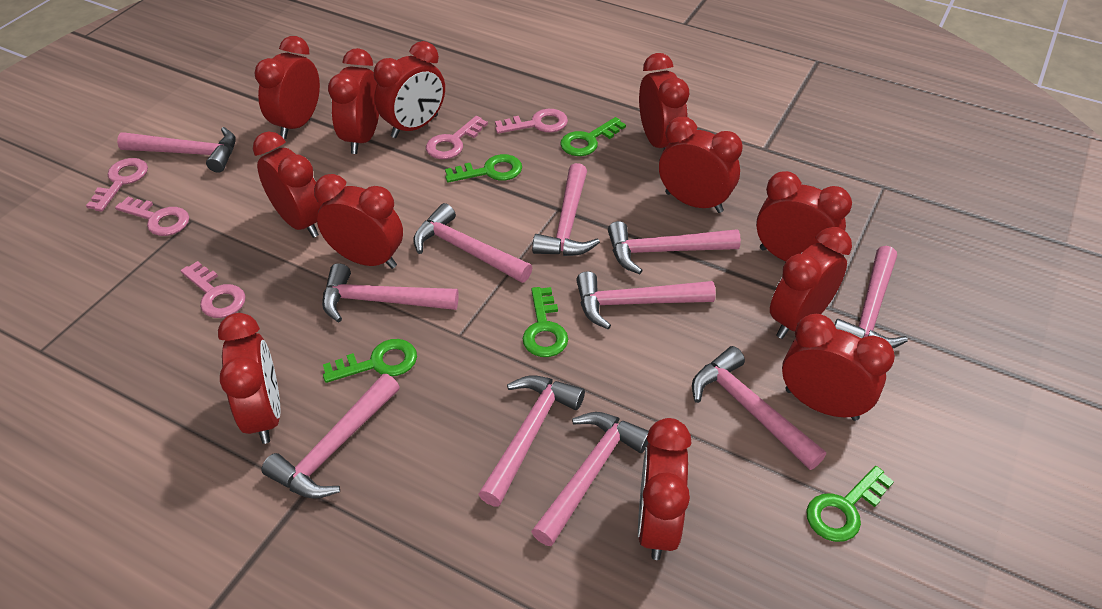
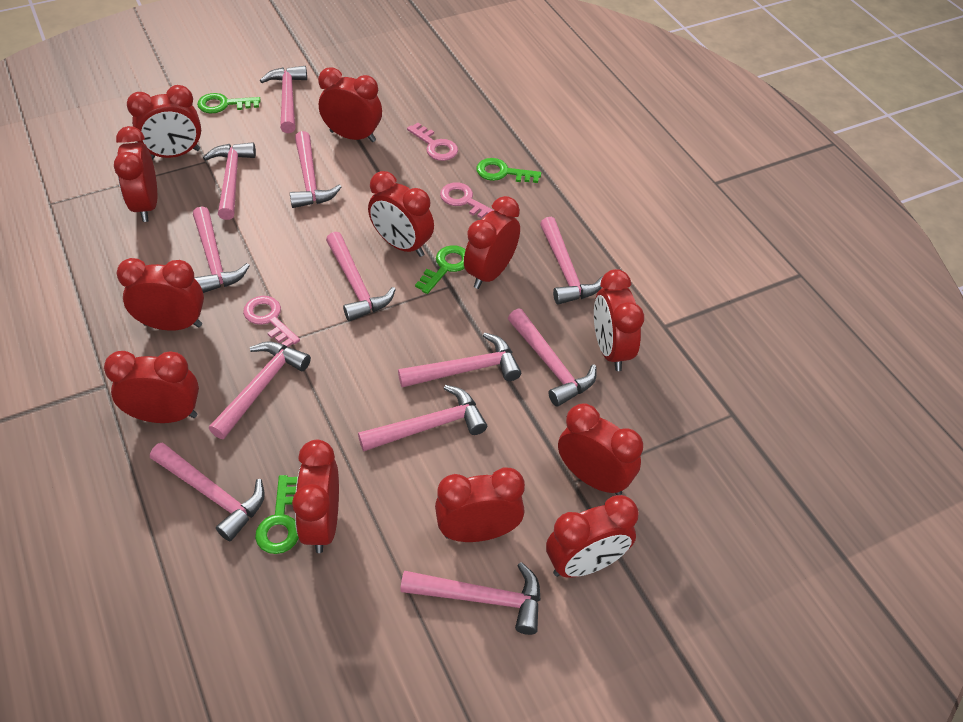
green key: 5 -> 4
pink hammer: 11 -> 12
pink key: 5 -> 3

